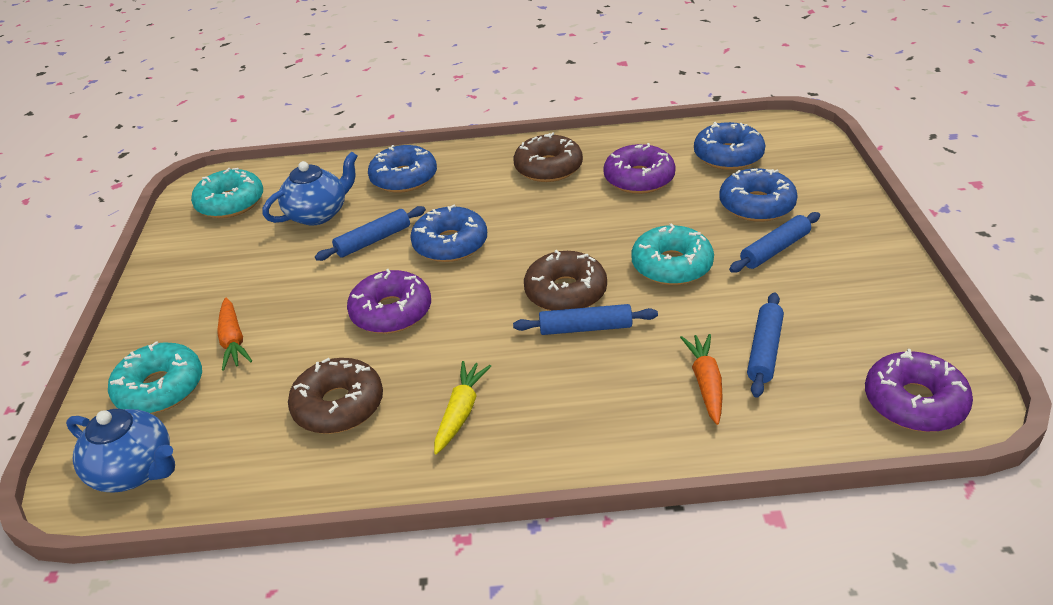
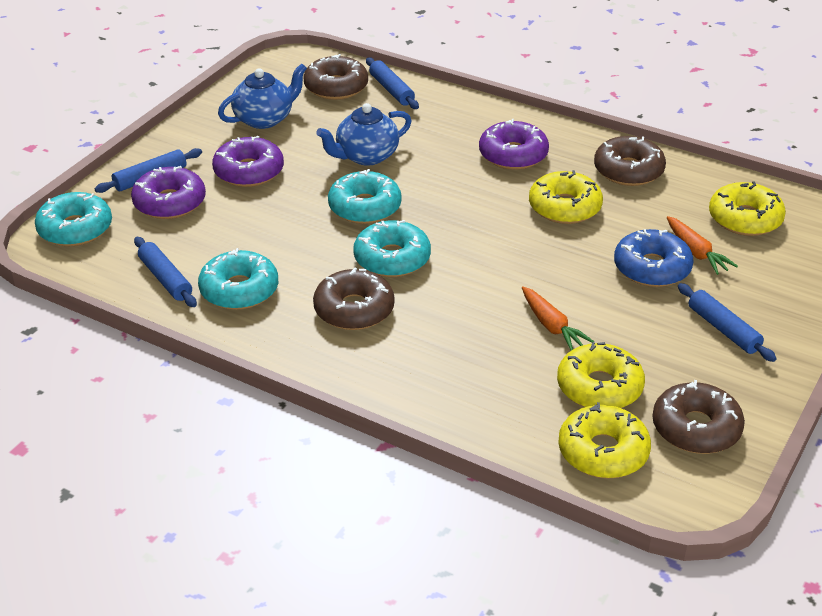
blue donut: 4 -> 1
brown donut: 3 -> 4
turquoise donut: 3 -> 4
yellow carrot: 1 -> 0
yellow donut: 0 -> 4

